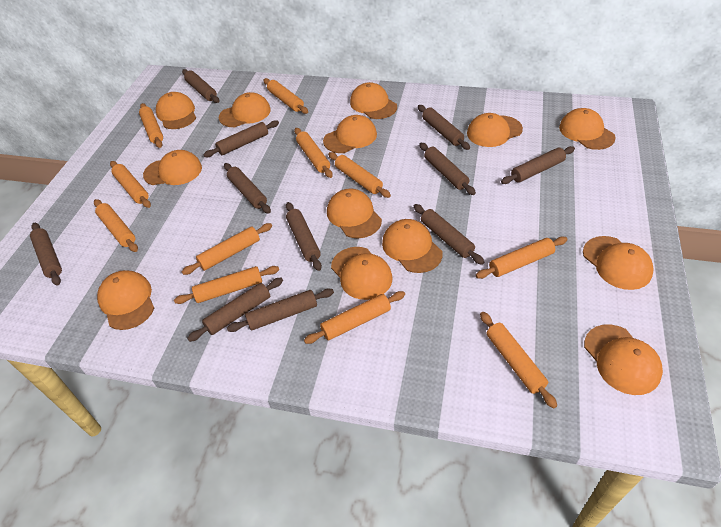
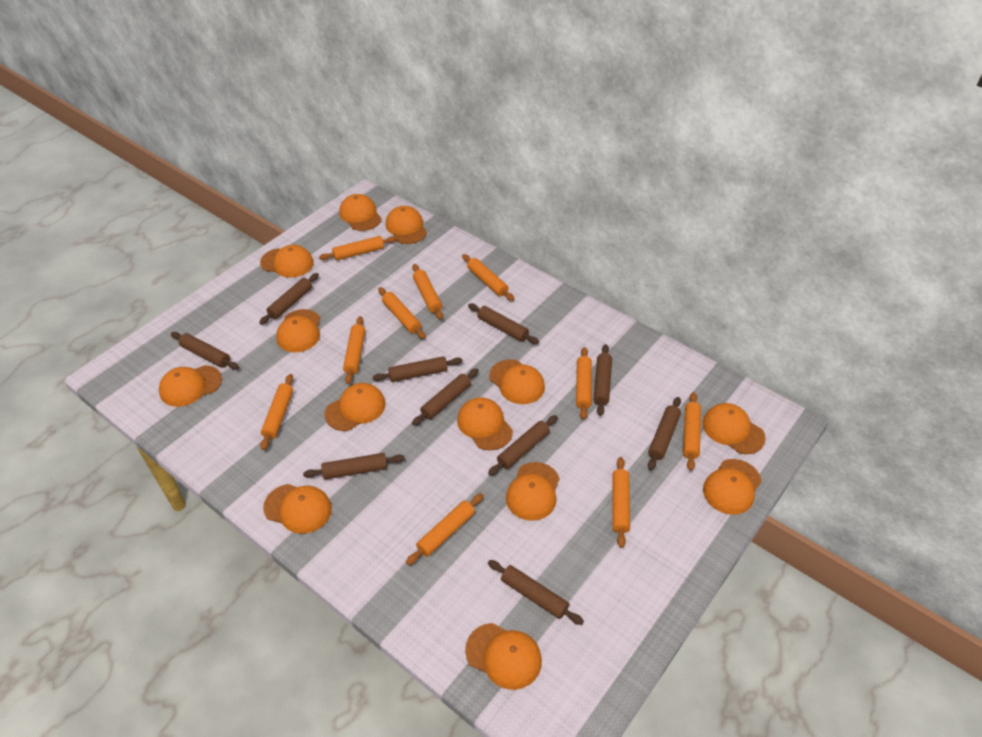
brown rolling pin: 11 -> 10
orange rolling pin: 11 -> 10

